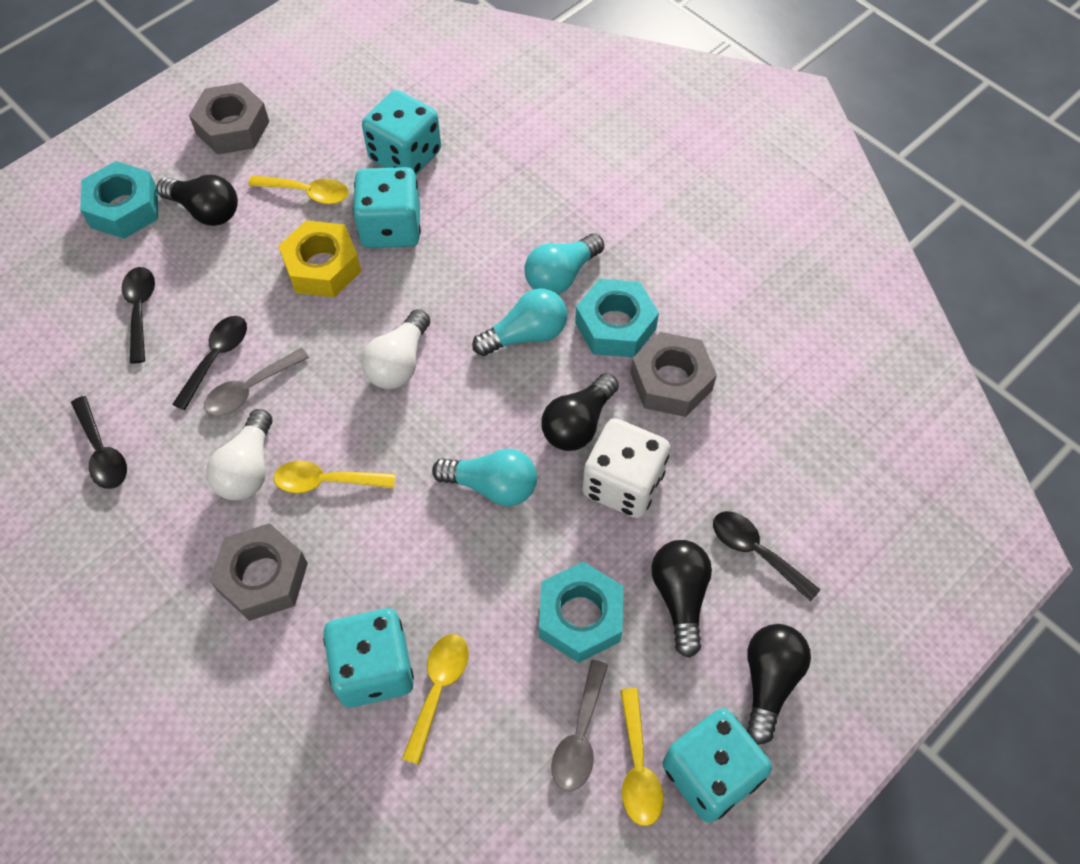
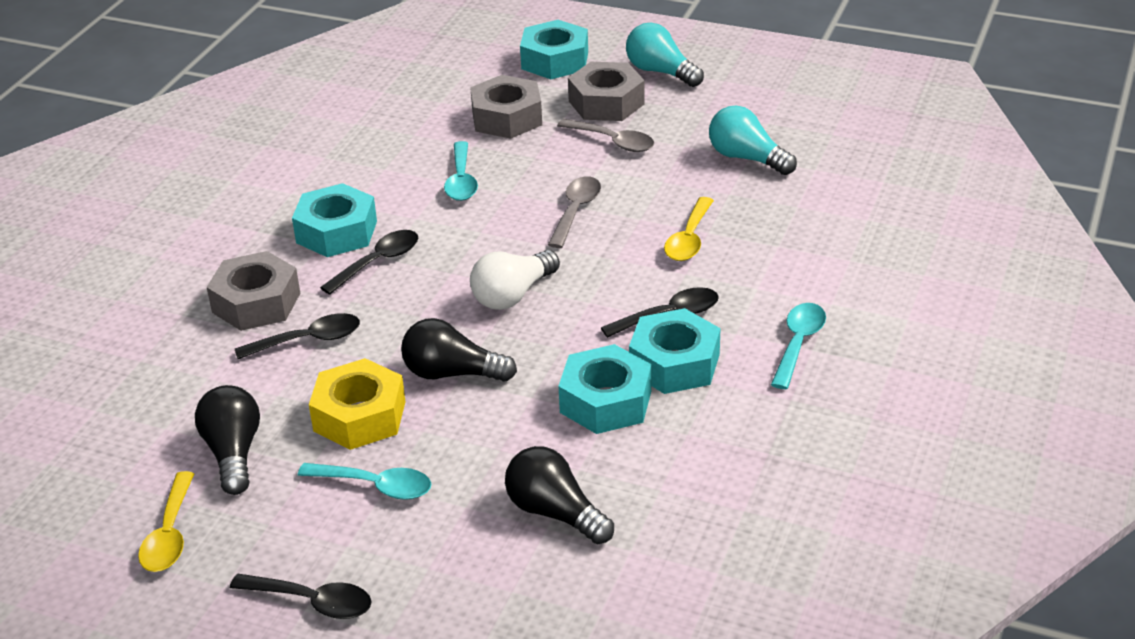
black light bulb: 4 -> 3
turquoise dice: 4 -> 0
turquoise light bulb: 3 -> 2
turquoise nut: 3 -> 4
turquoise spoon: 0 -> 3
white dice: 1 -> 0
white light bulb: 2 -> 1
yellow spoon: 4 -> 2

